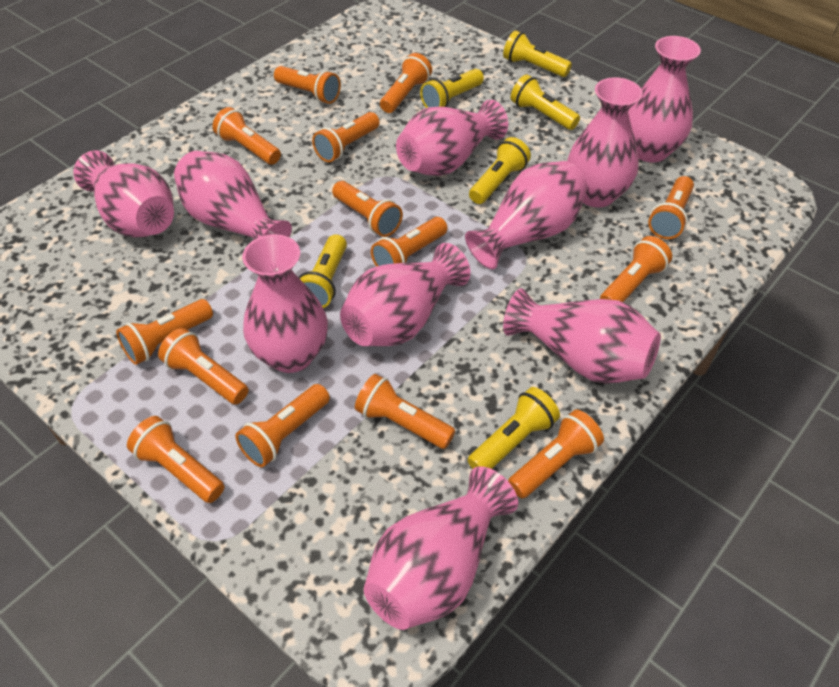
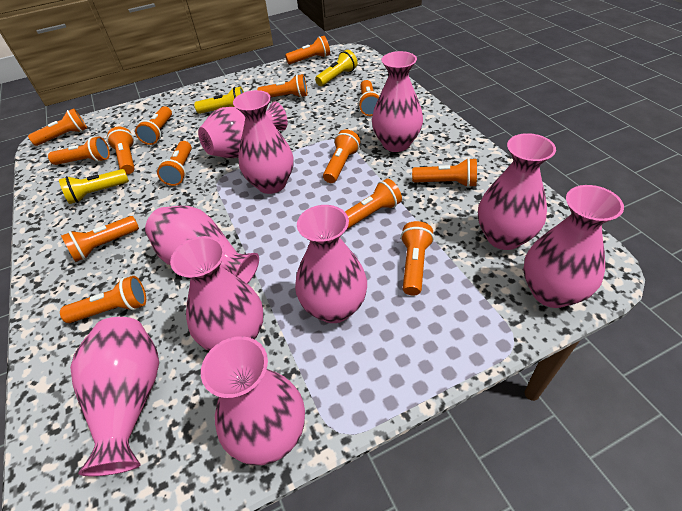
yellow flashlight: 6 -> 3

